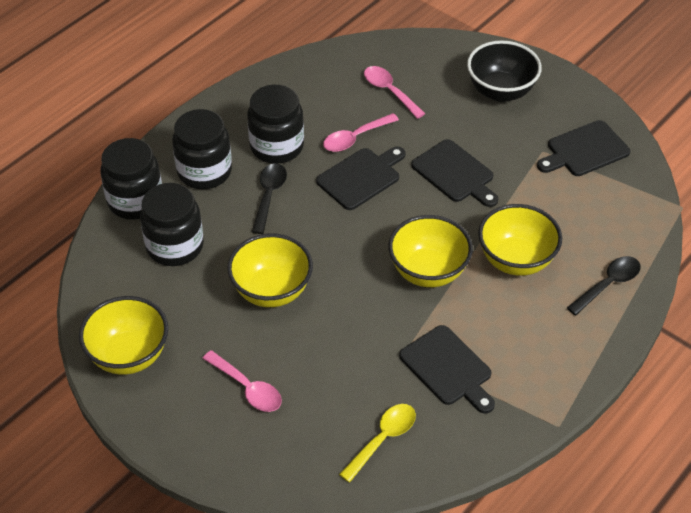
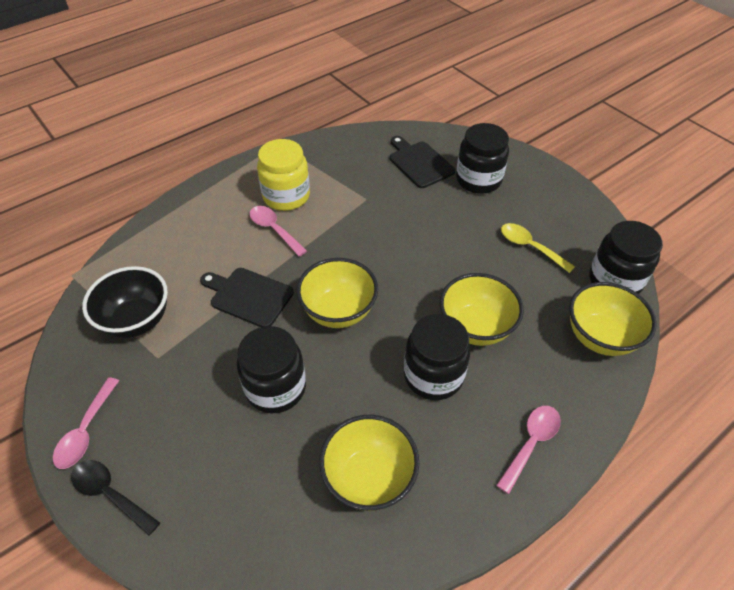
black cutting board: 4 -> 2
black spoon: 2 -> 1
yellow jar: 0 -> 1

